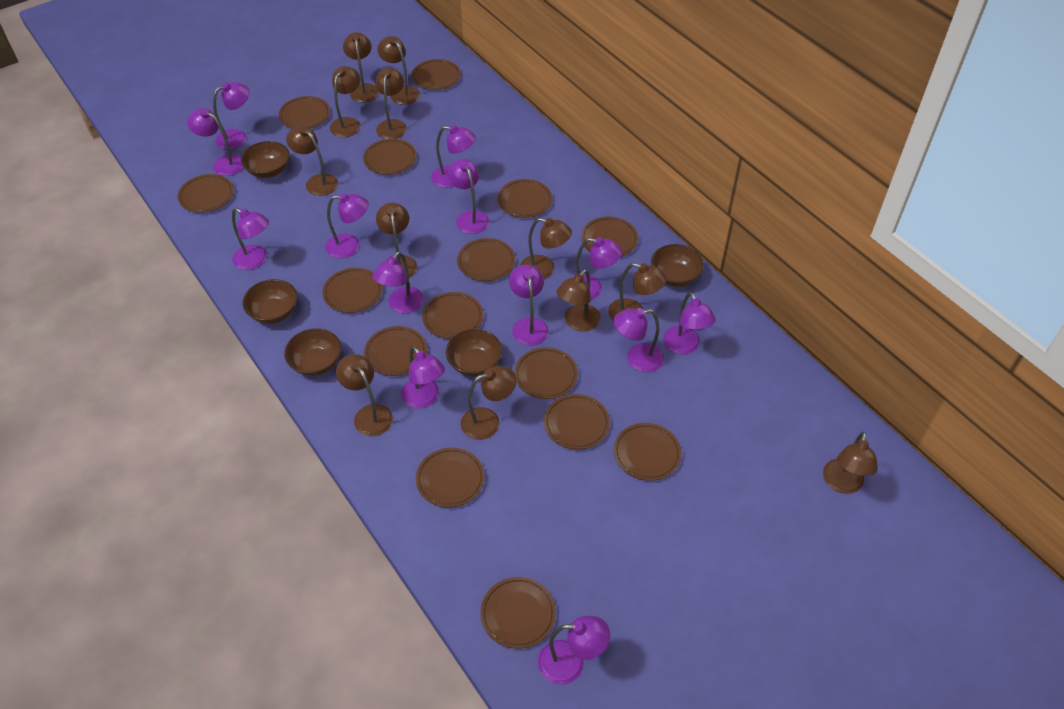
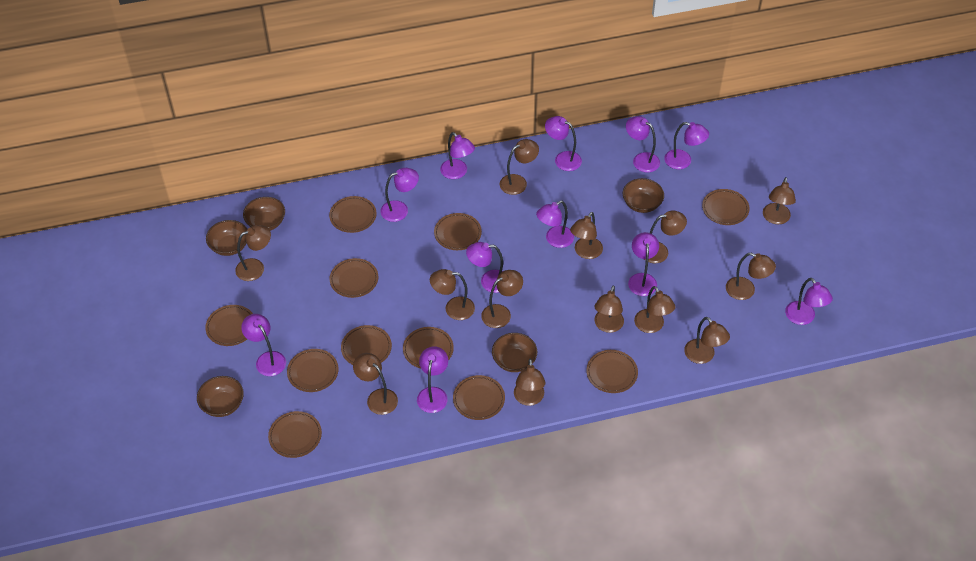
brown lamp: 12 -> 13
brown plate: 15 -> 11
purple lamp: 13 -> 11

